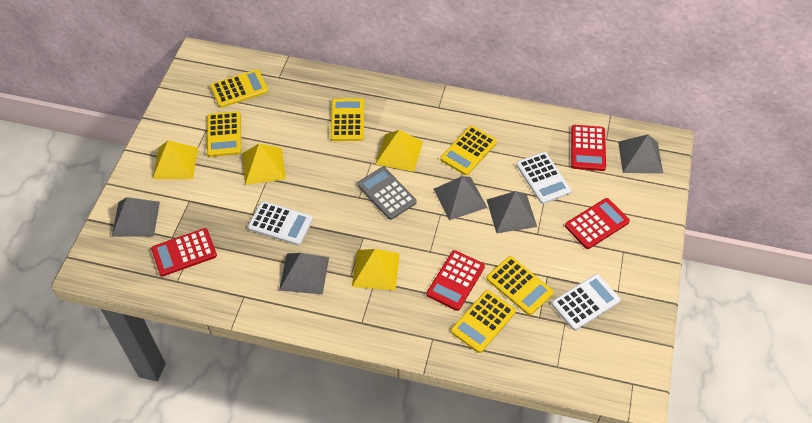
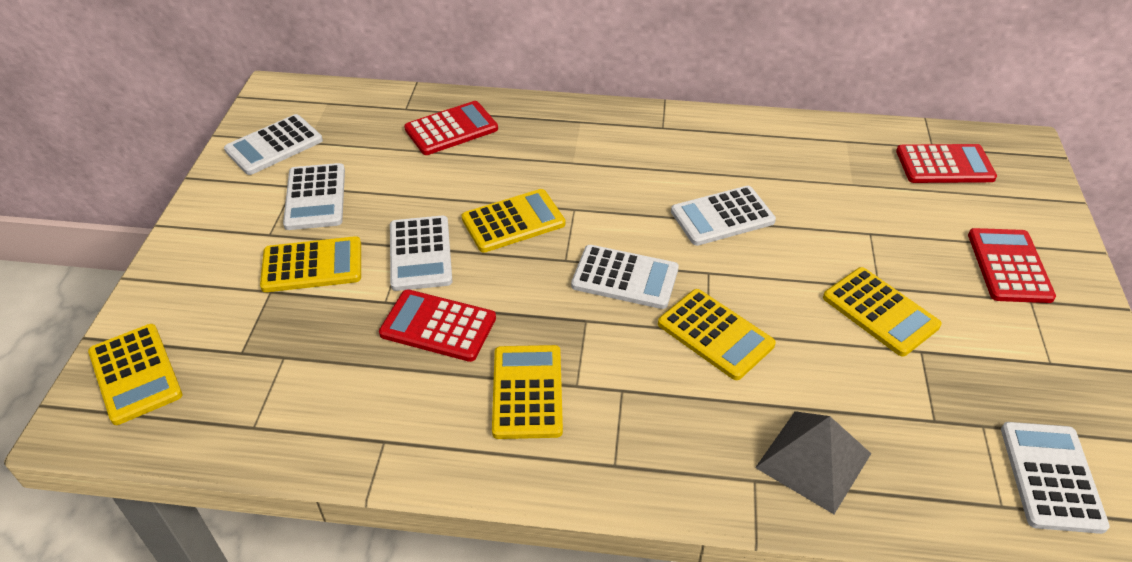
grey calculator: 1 -> 0
grey pyramid: 5 -> 1
white calculator: 3 -> 6
yellow pyramid: 4 -> 0

